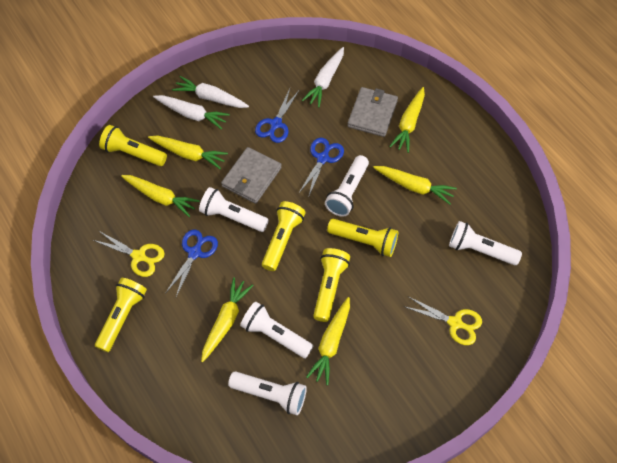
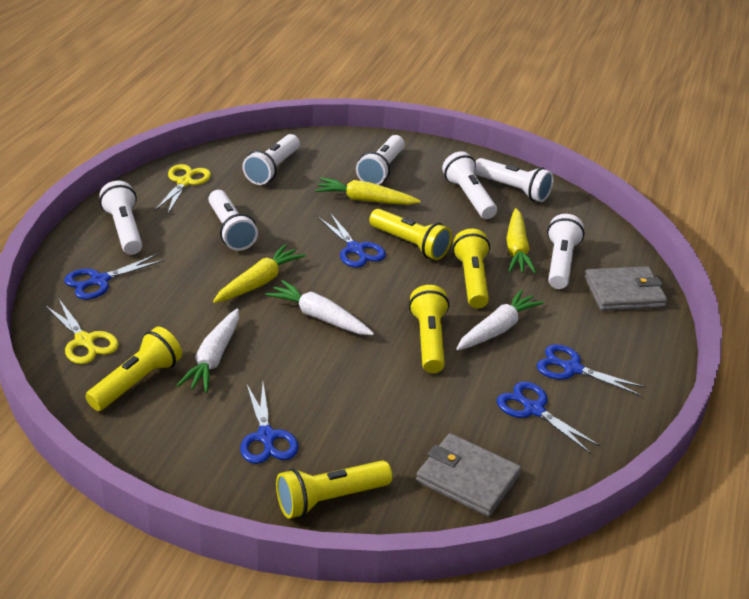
blue scissors: 3 -> 5
white flashlight: 5 -> 7
yellow carrot: 6 -> 3

